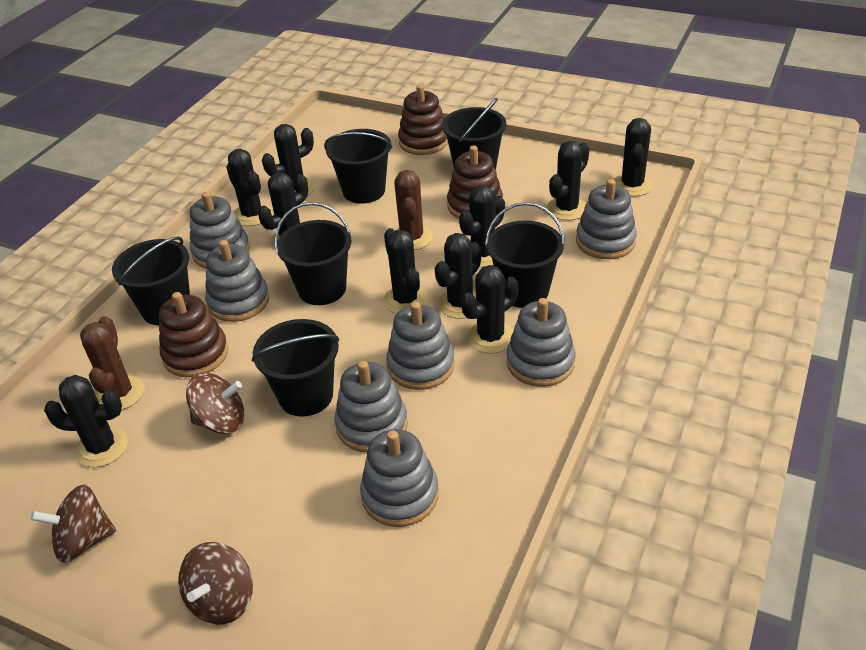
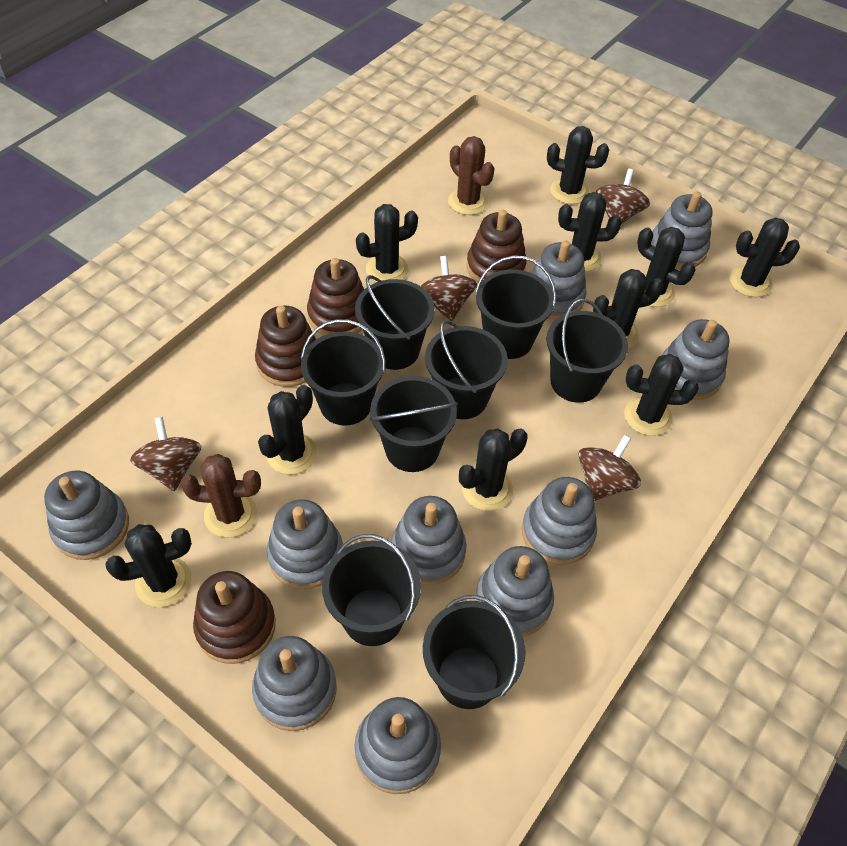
black bucket: 6 -> 8
brown spinning top: 3 -> 4
brown stacking toy: 3 -> 4
grey stacking toy: 7 -> 10

